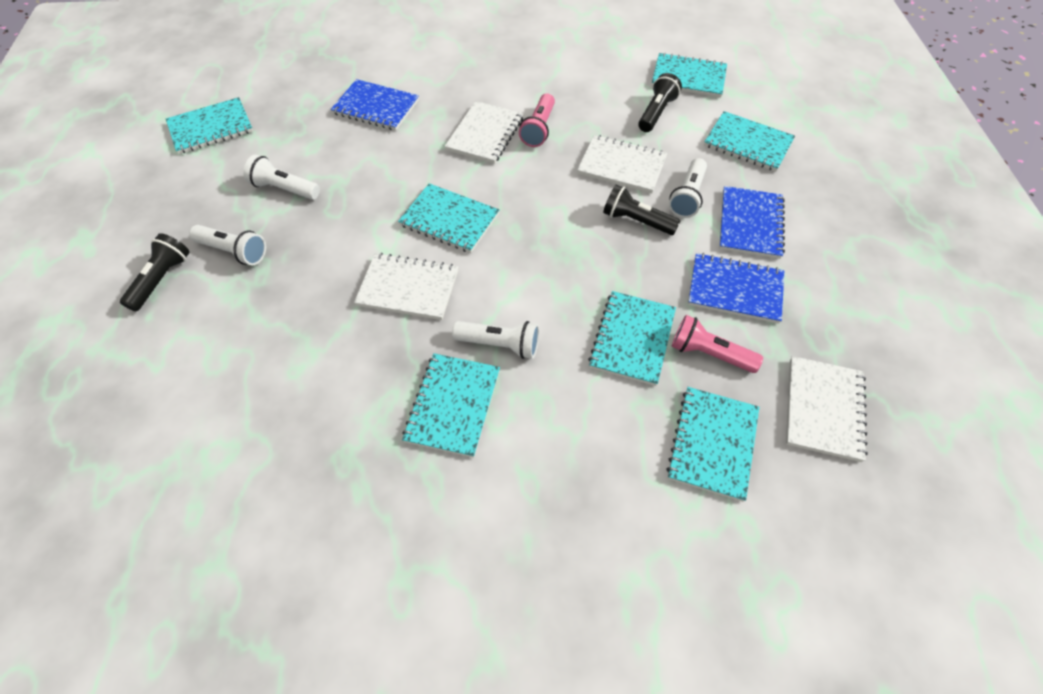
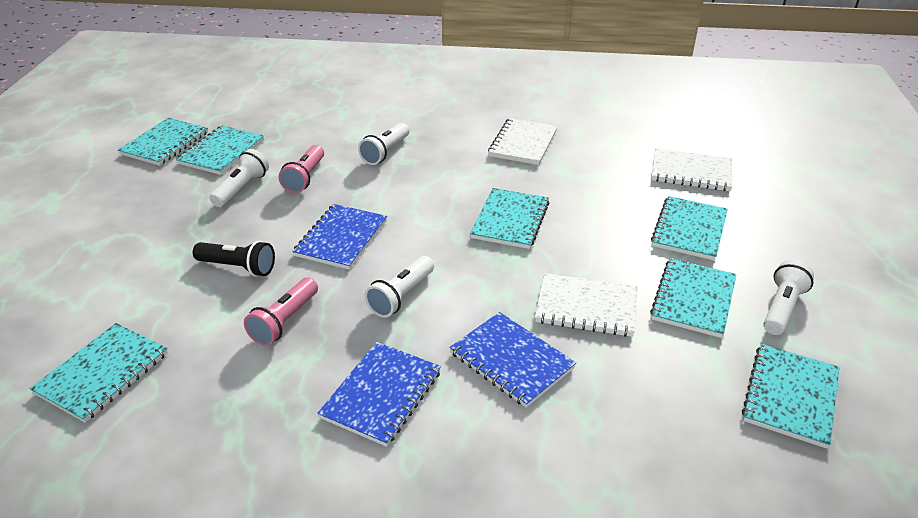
black flashlight: 3 -> 1
white notebook: 4 -> 3

